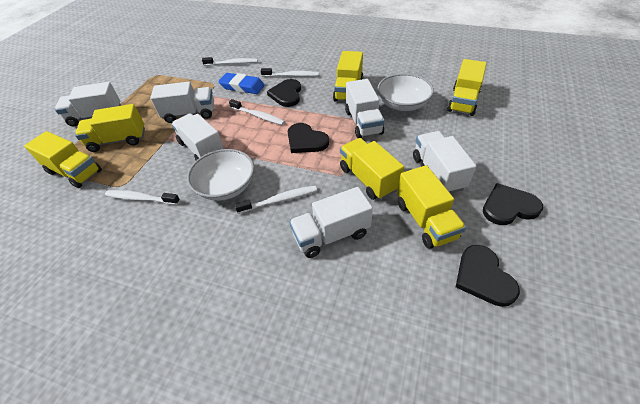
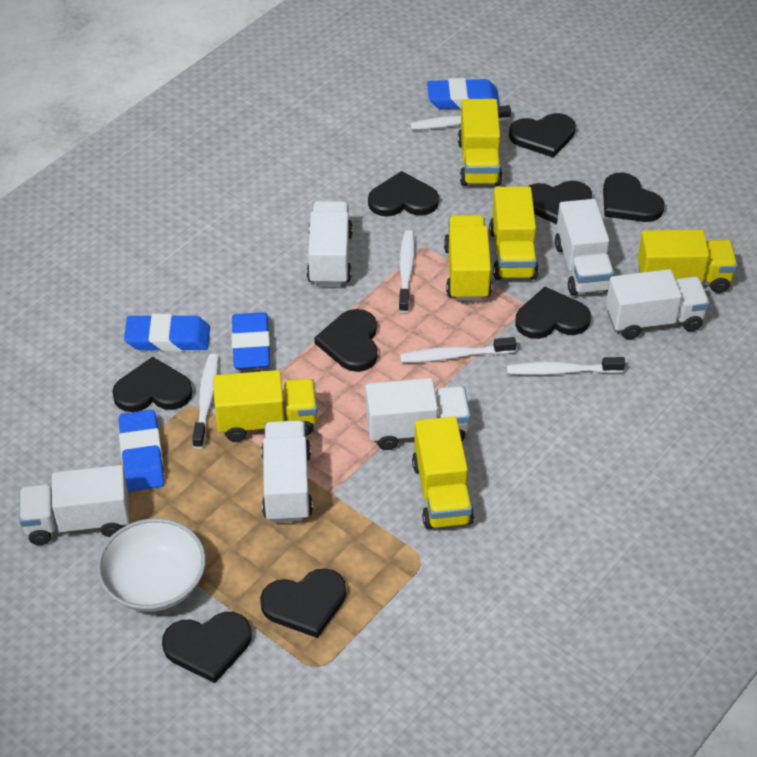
black heart: 4 -> 9
blue eraser: 1 -> 4
white bowl: 2 -> 1

